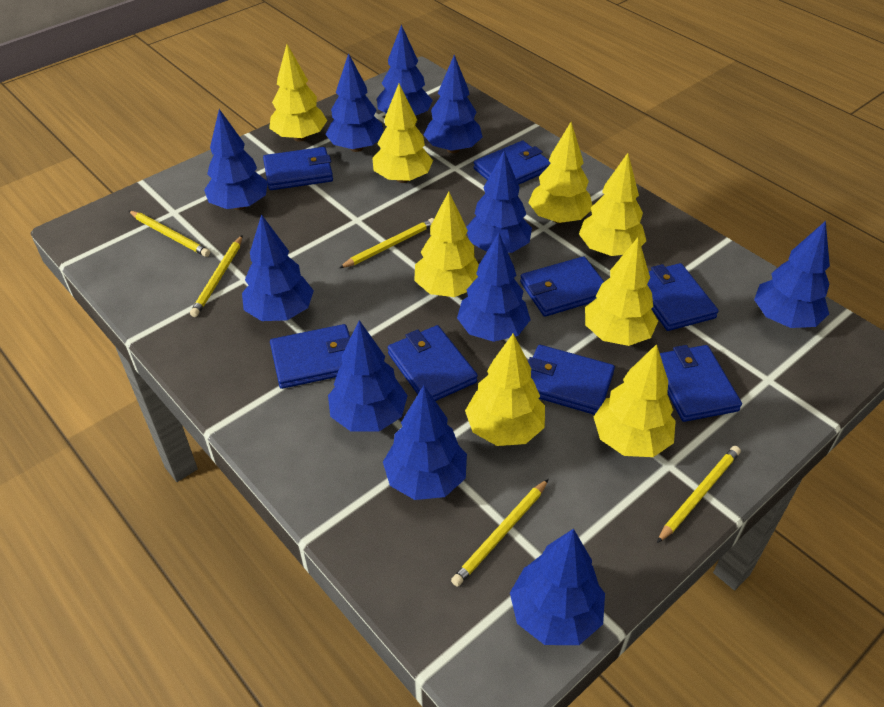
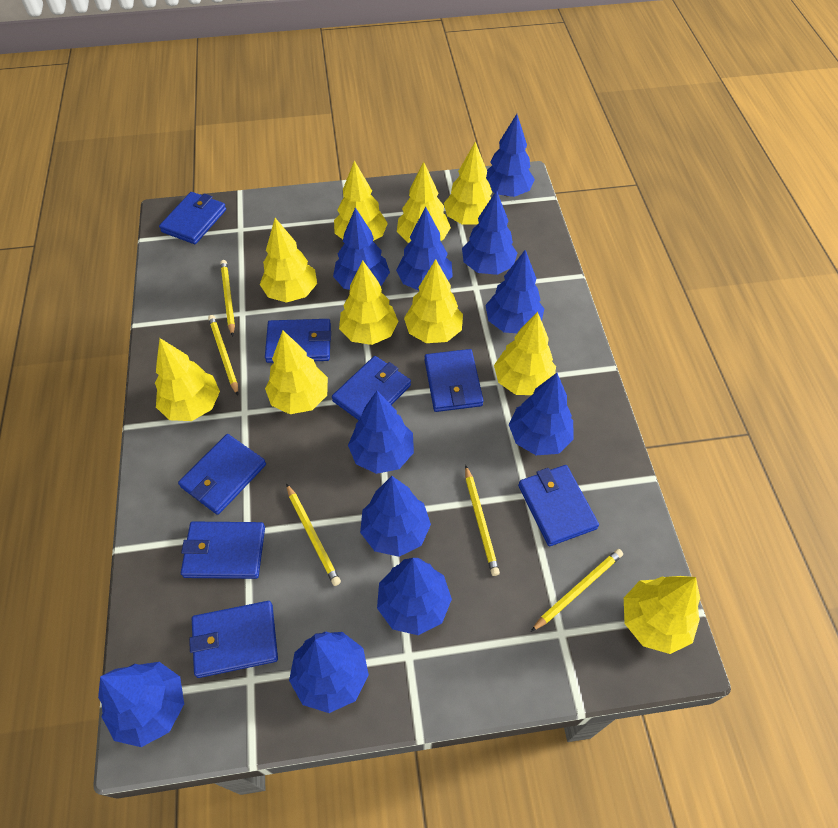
yellow tree: 8 -> 10

